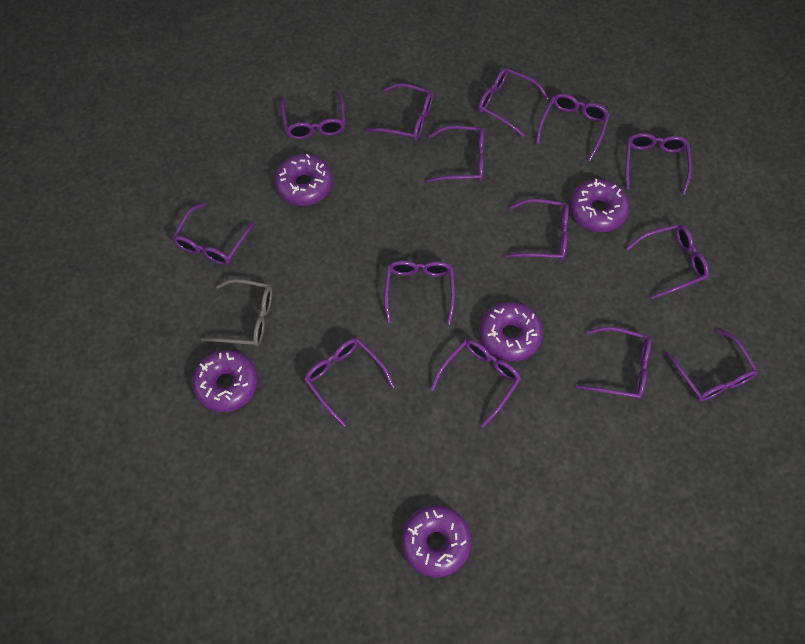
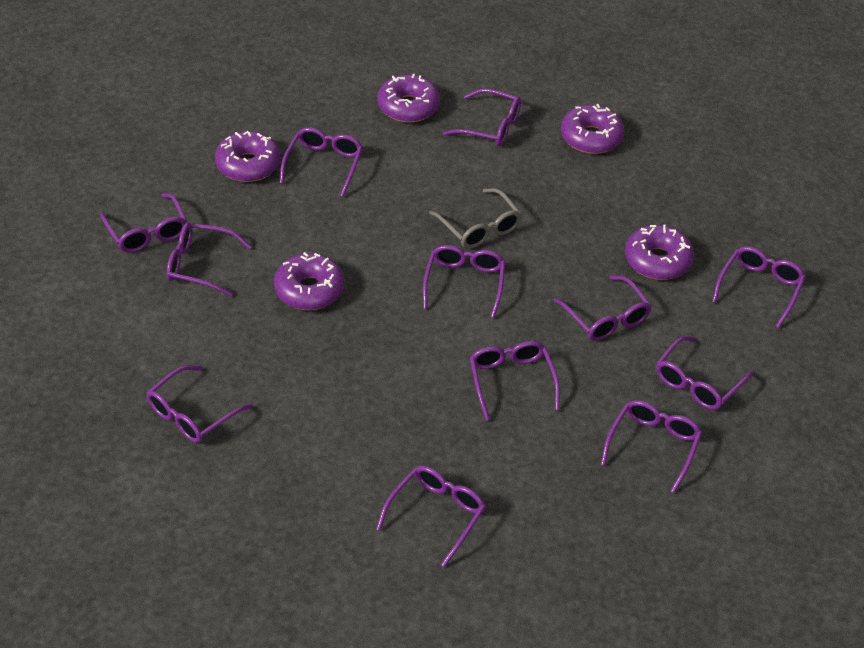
purple glasses: 14 -> 12

